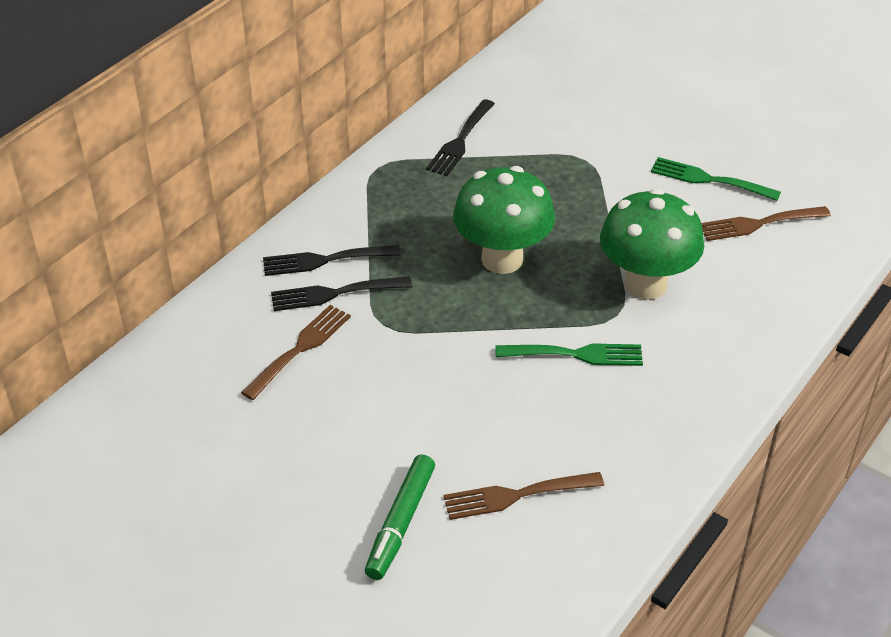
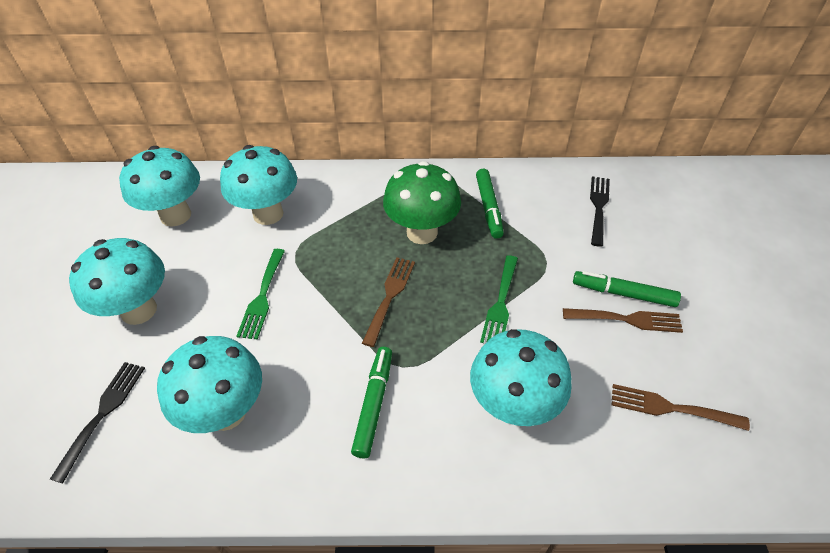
black fork: 3 -> 2
green marker: 1 -> 3
green mushroom: 2 -> 1
turquoise mushroom: 0 -> 5

